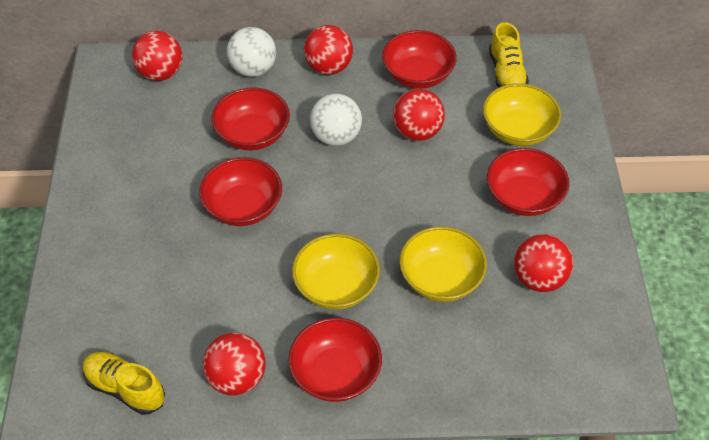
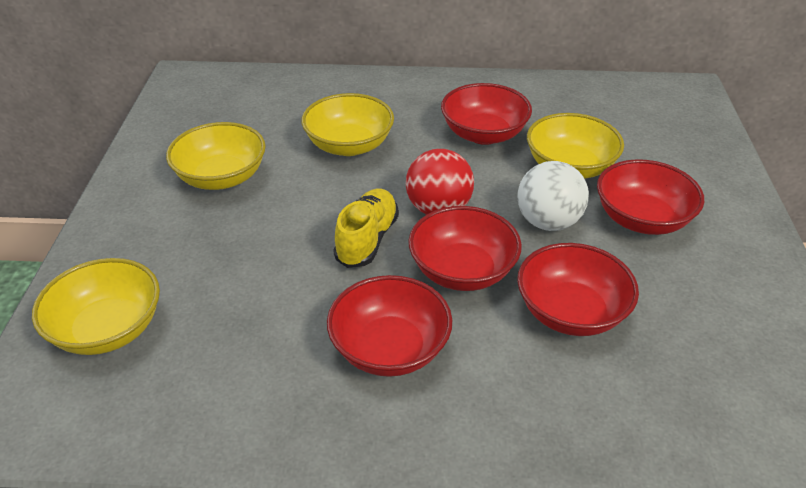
red ball: 5 -> 1
white ball: 2 -> 1
yellow bowl: 3 -> 4
yellow shoe: 2 -> 1

